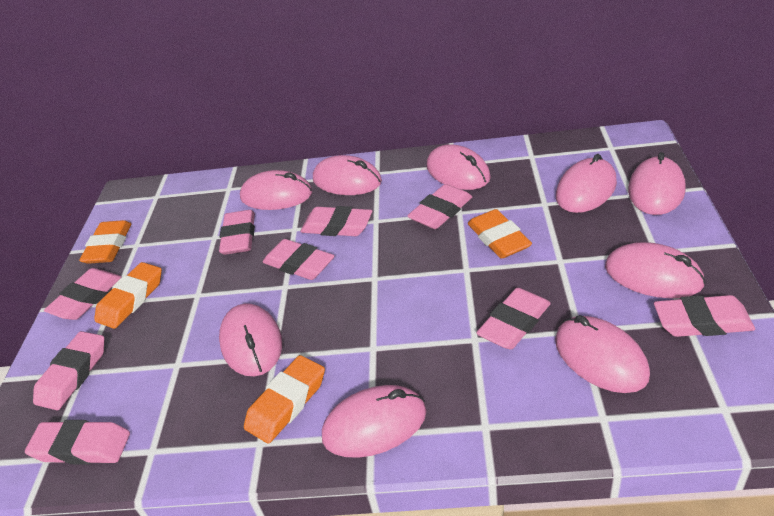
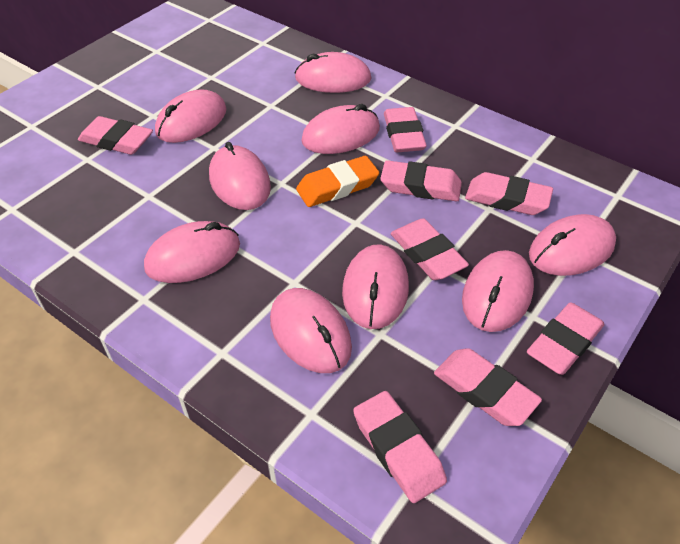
orange eraser: 4 -> 1
pink eraser: 9 -> 8

